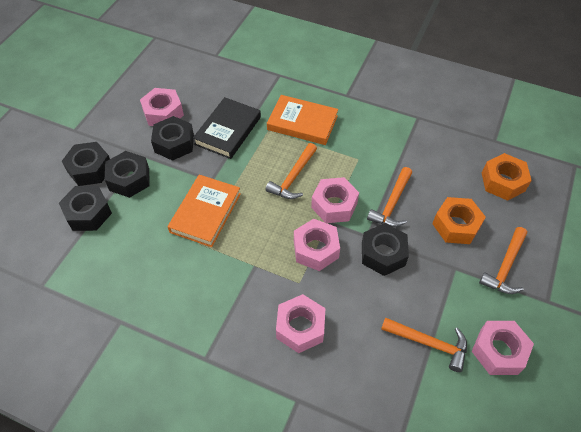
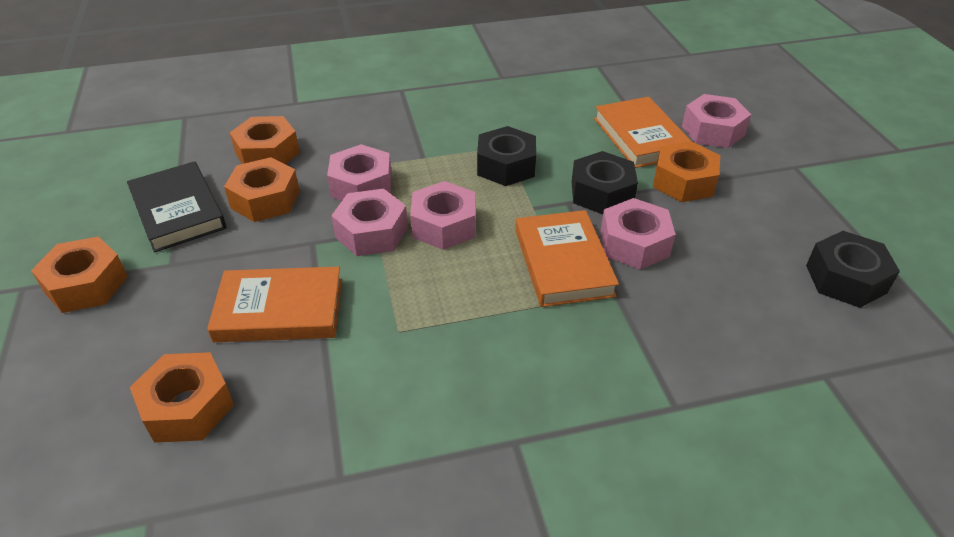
black nut: 5 -> 3
orange book: 2 -> 3
orange hammer: 4 -> 0
orange nut: 2 -> 5

